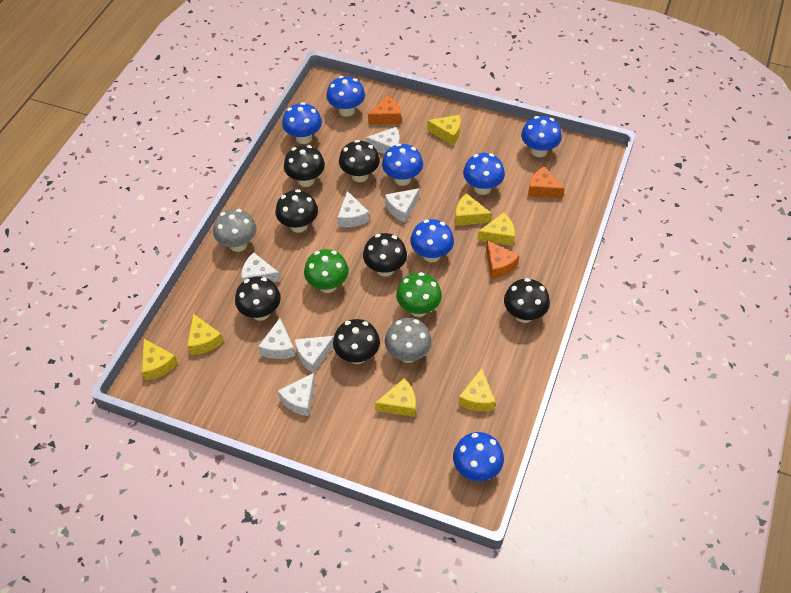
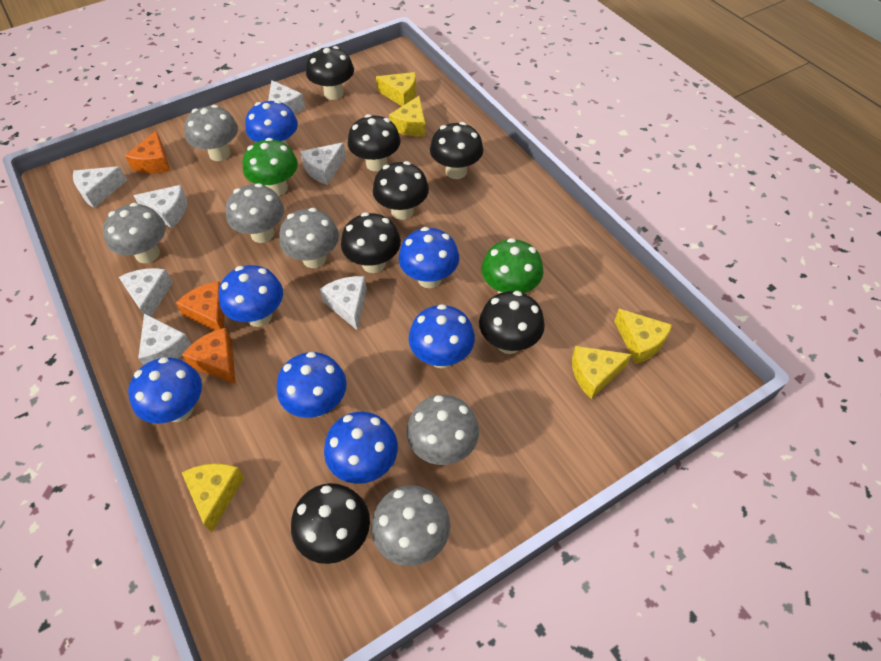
grey mushroom: 2 -> 6
yellow cheese: 7 -> 5

